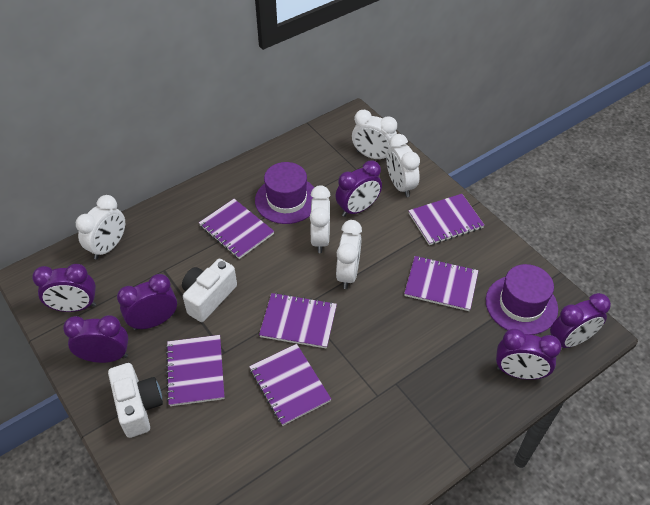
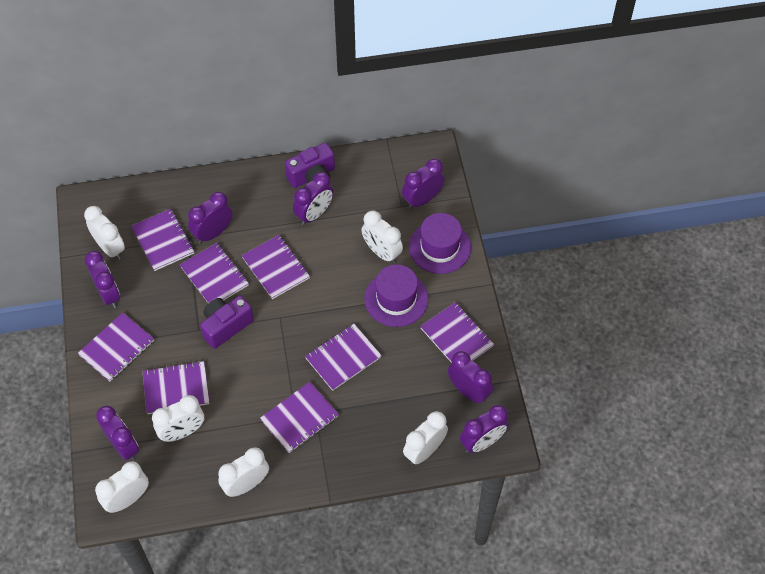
purple camera: 0 -> 2
purple clock: 6 -> 7
purple notebook: 6 -> 8
white camera: 2 -> 0
white clock: 5 -> 6

